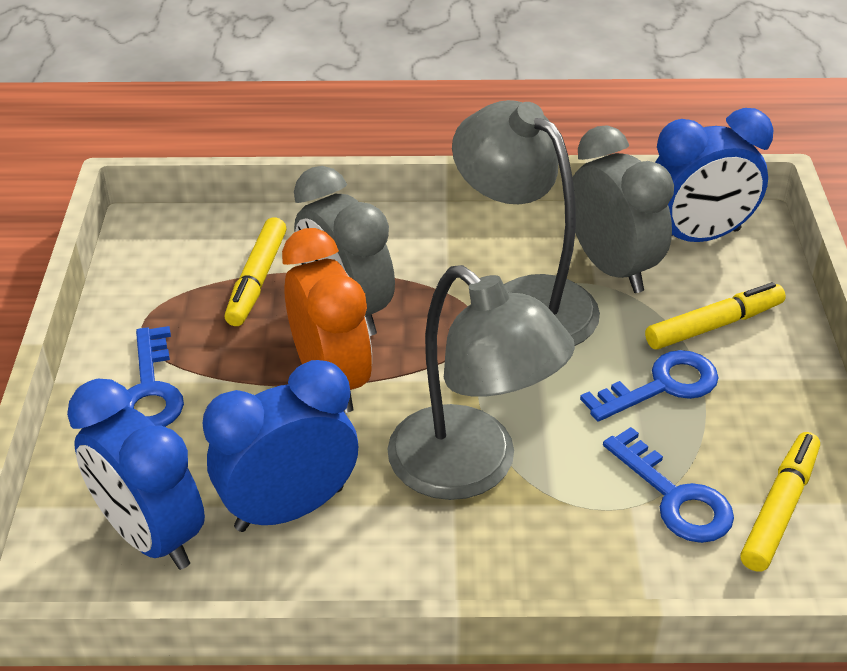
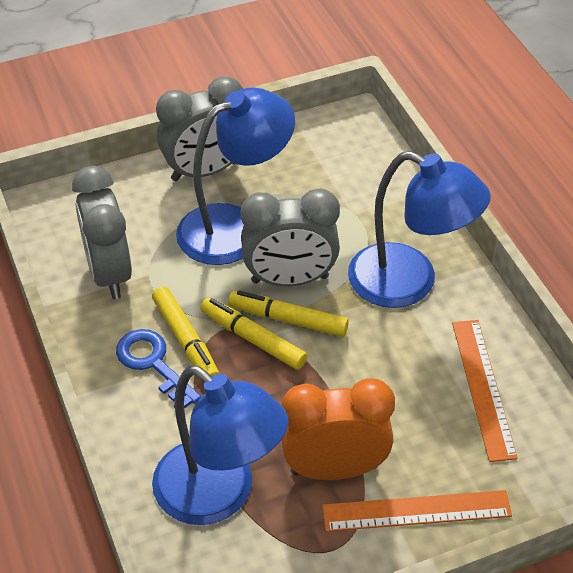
blue clock: 3 -> 0
blue key: 3 -> 1
blue lamp: 0 -> 3
grey clock: 2 -> 3
grey lamp: 2 -> 0
orange ruler: 0 -> 2

